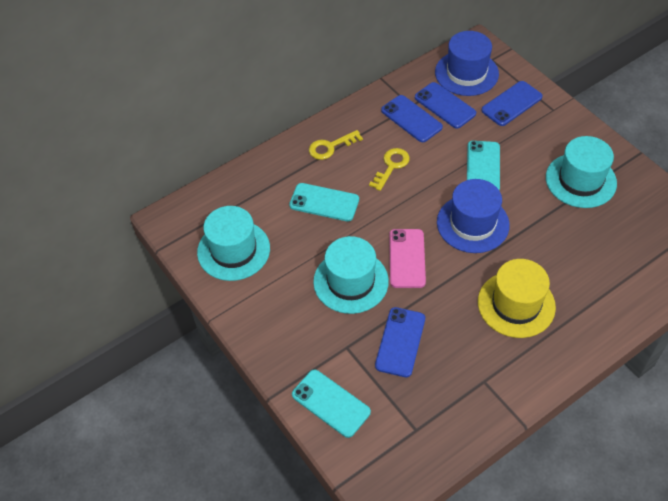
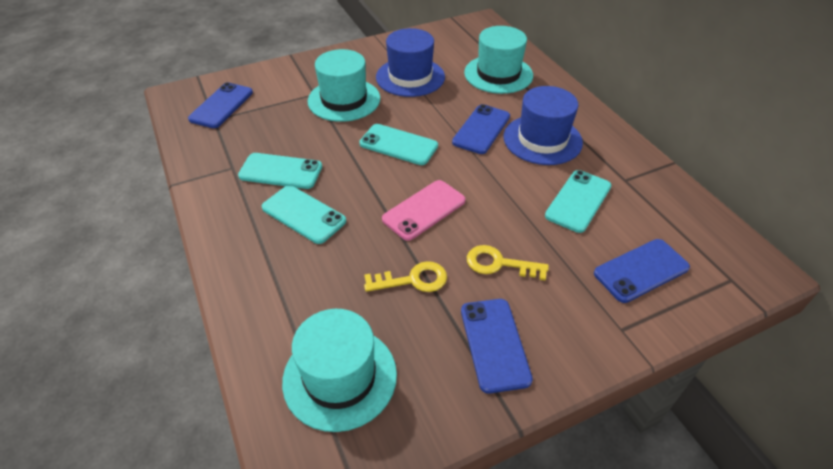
turquoise phone: 3 -> 4
yellow hat: 1 -> 0

